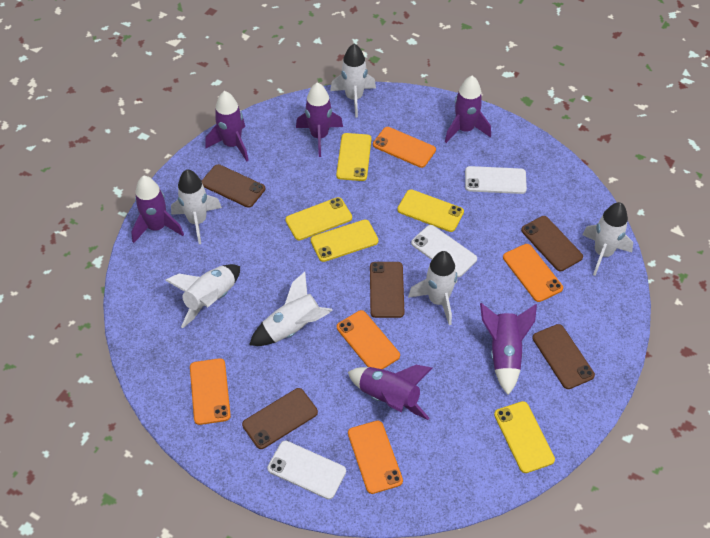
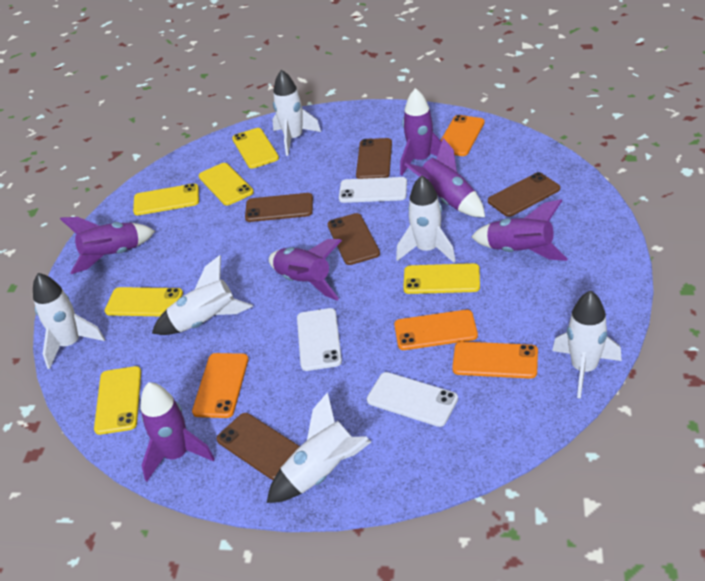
orange phone: 5 -> 4
yellow phone: 5 -> 6

